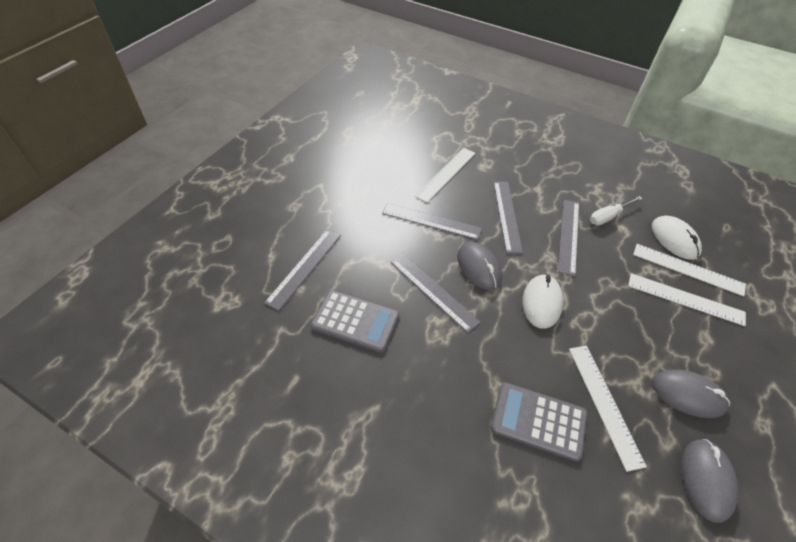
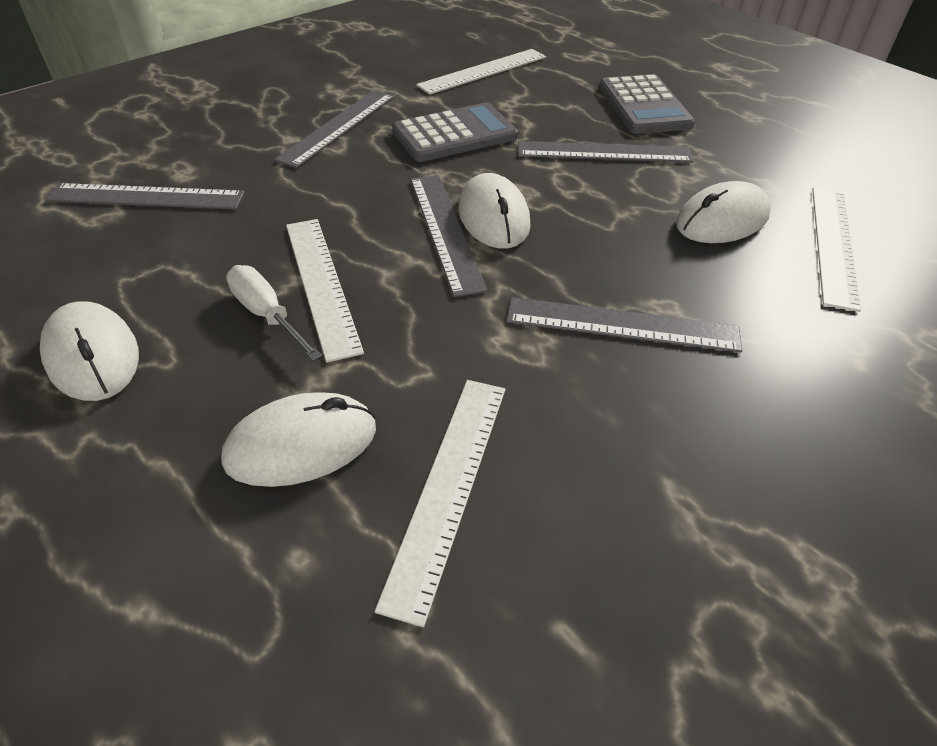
grey mouse: 3 -> 0
white mouse: 2 -> 4

